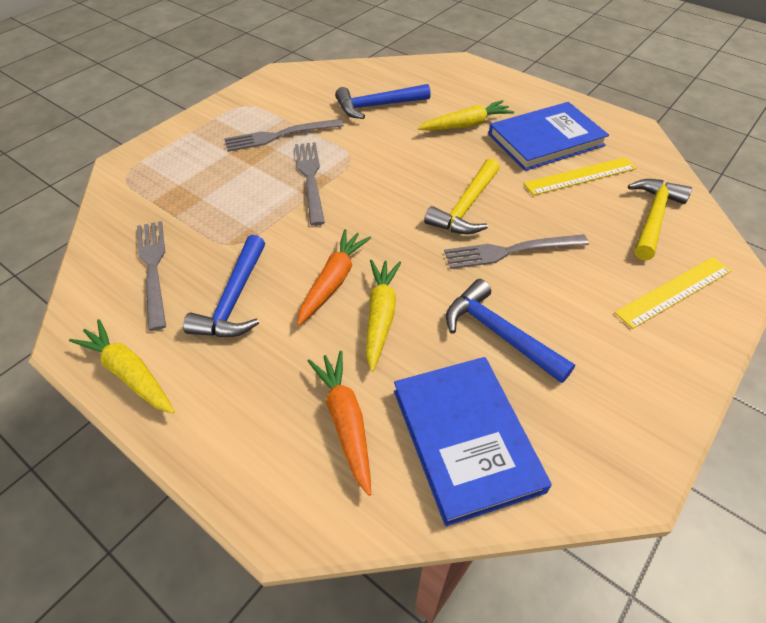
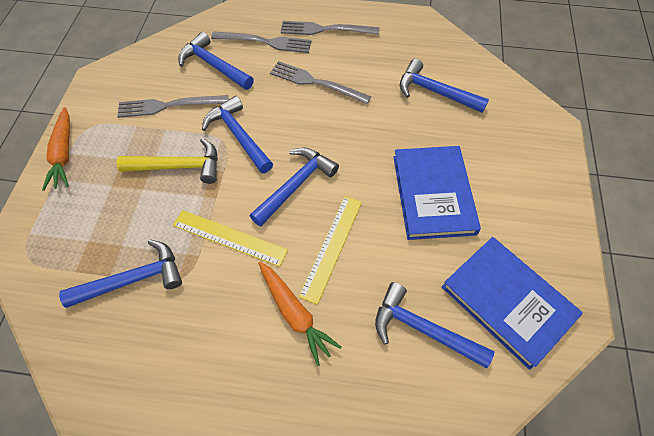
blue hammer: 3 -> 6
yellow carrot: 3 -> 0
yellow hammer: 2 -> 1

